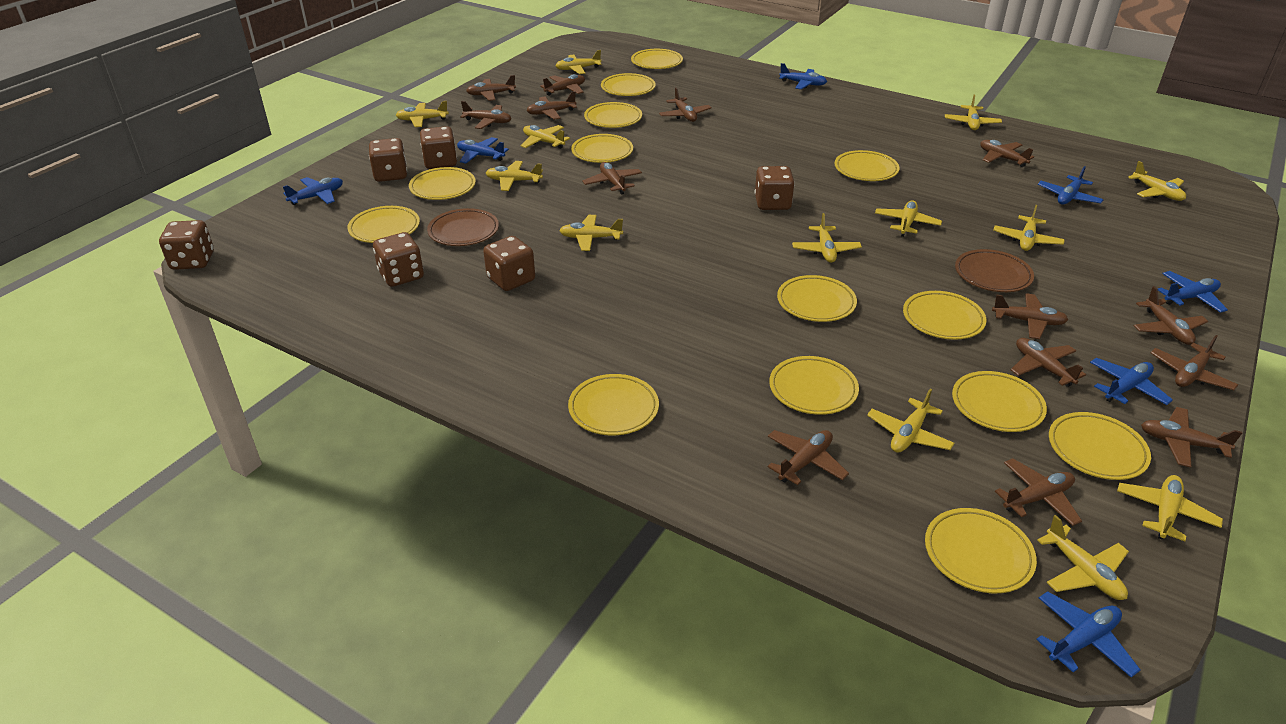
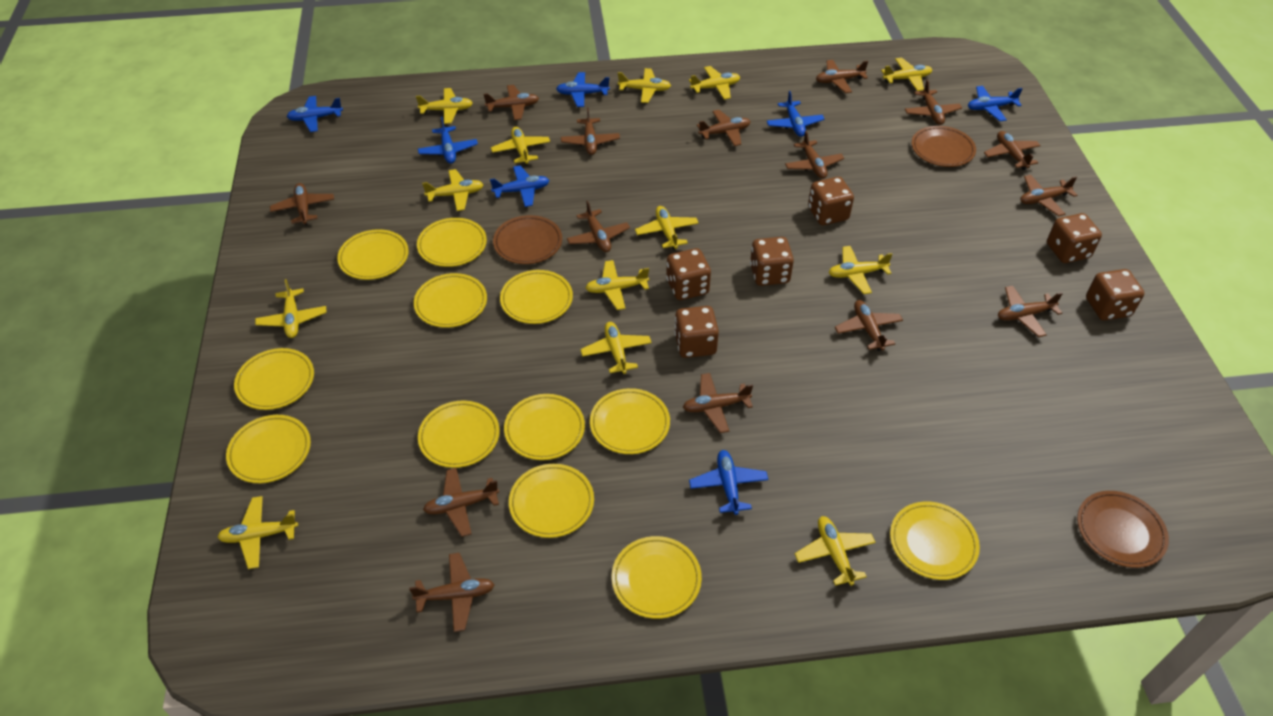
brown plane: 14 -> 15
brown plate: 2 -> 3
yellow plate: 14 -> 12

